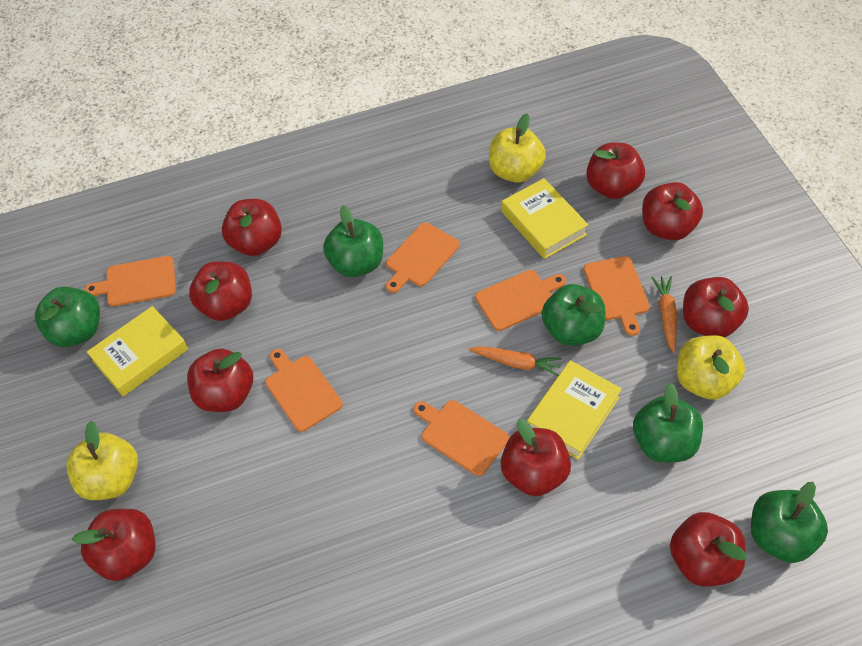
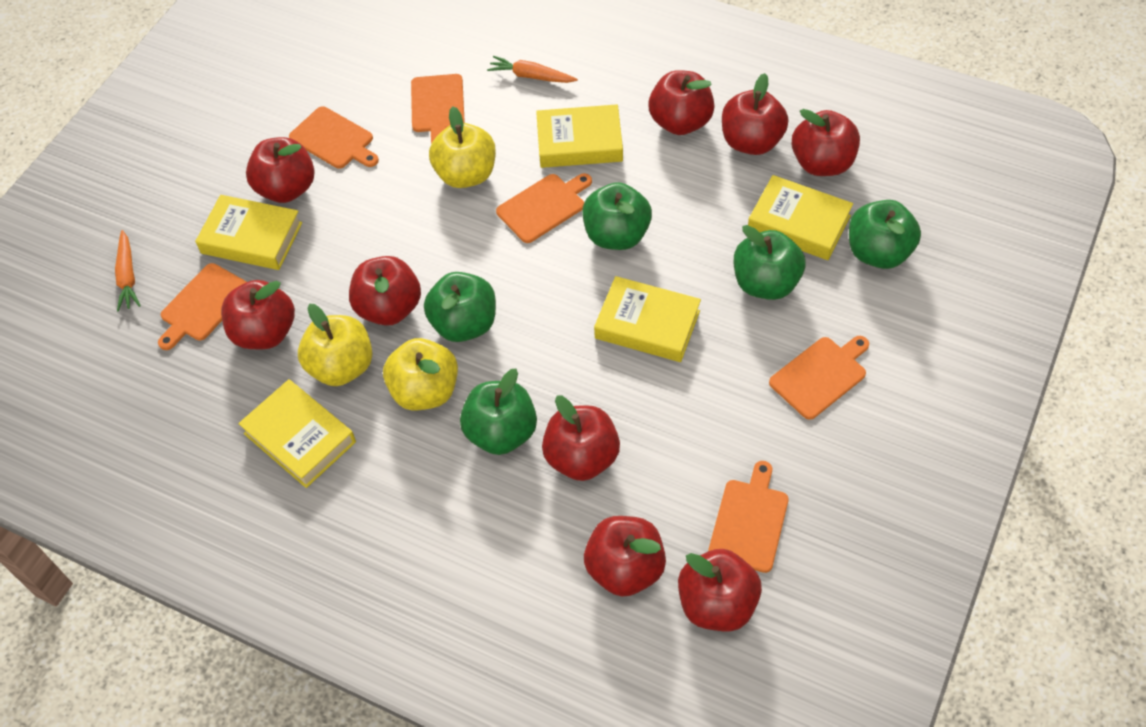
yellow book: 3 -> 5

